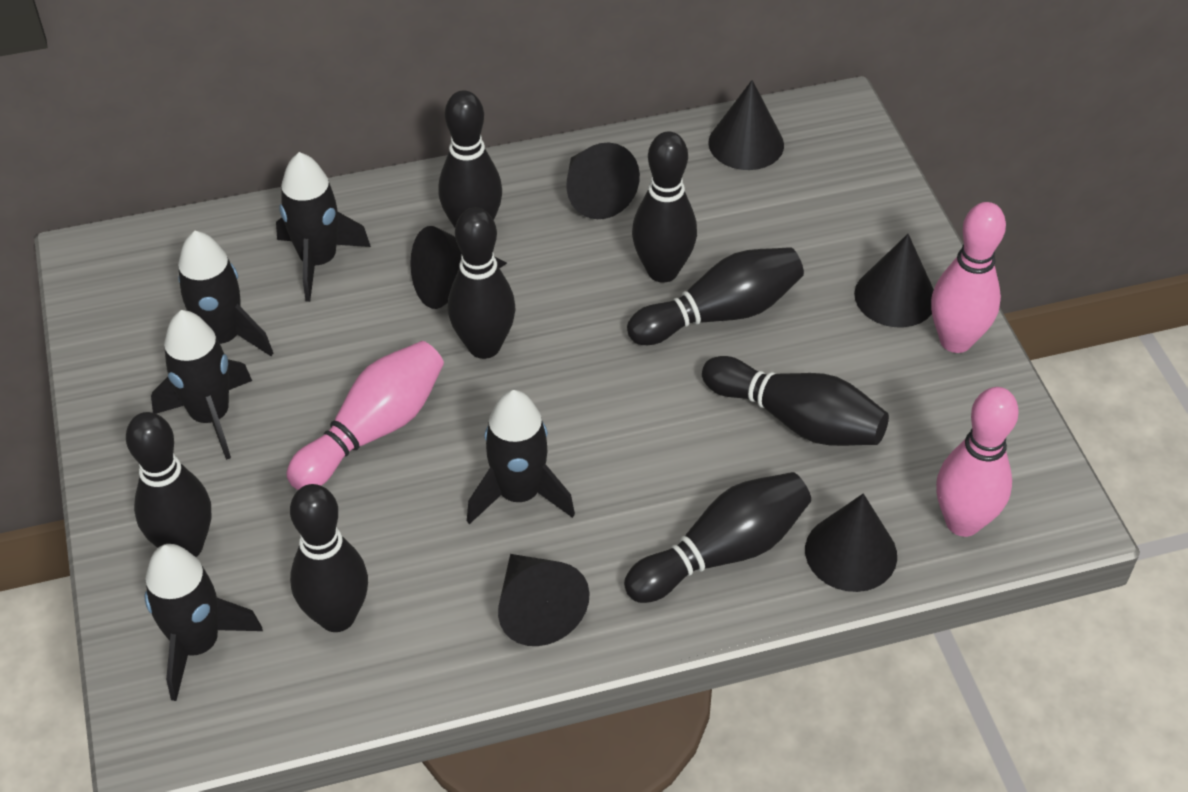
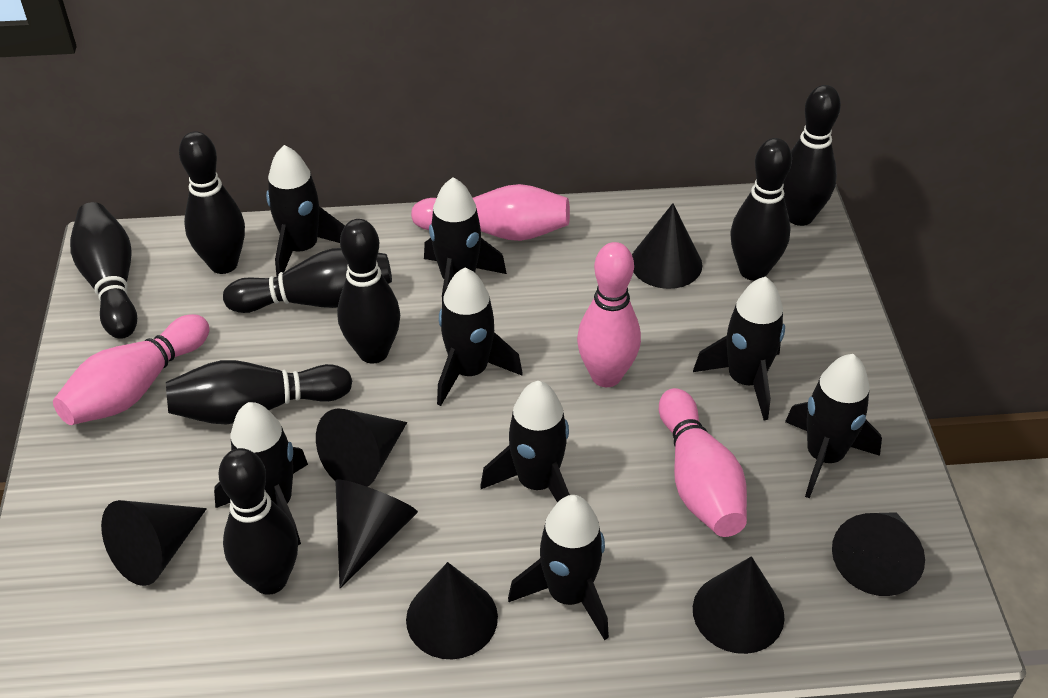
black cone: 6 -> 7
black rocket: 5 -> 8
pink bowling pin: 3 -> 4

